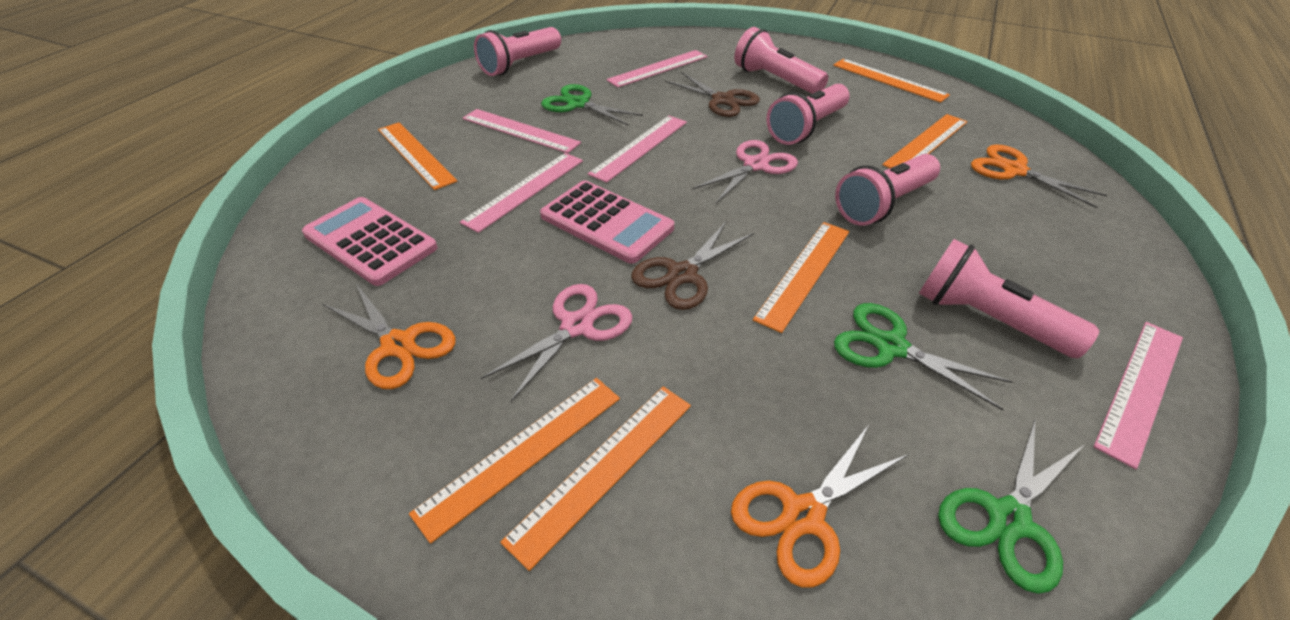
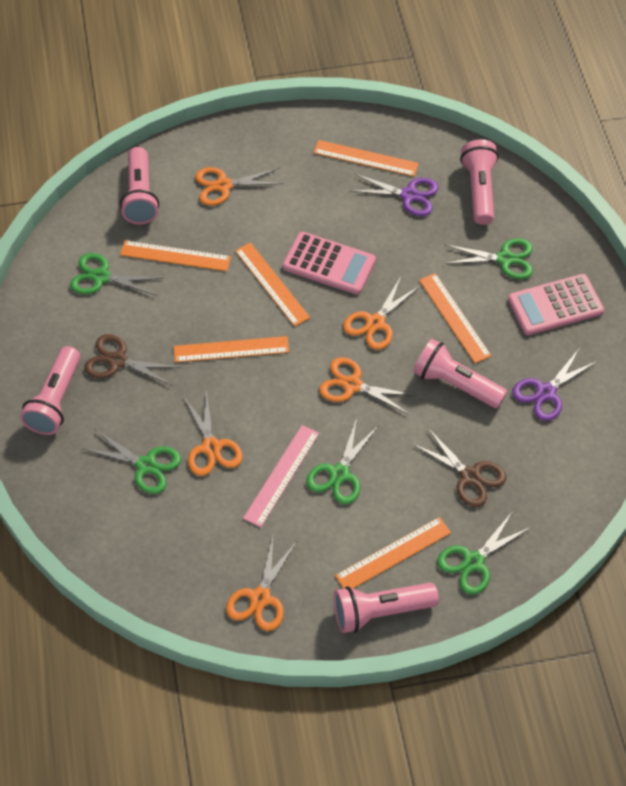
green scissors: 3 -> 5
orange scissors: 3 -> 5
pink ruler: 5 -> 1
pink scissors: 2 -> 0
purple scissors: 0 -> 2

